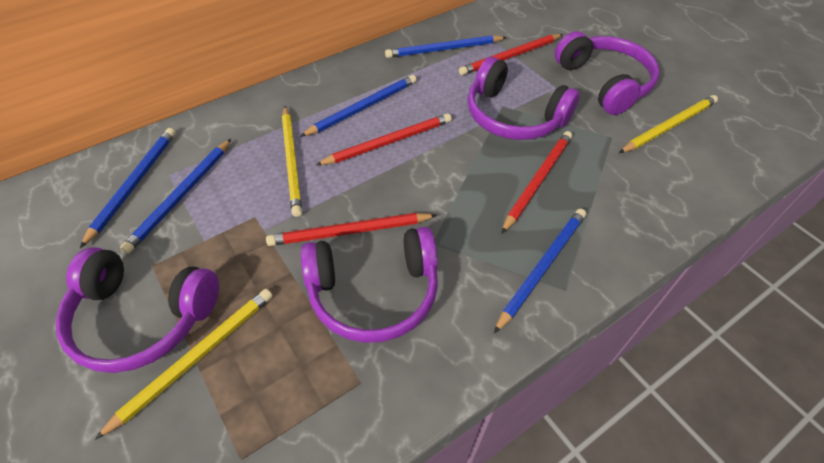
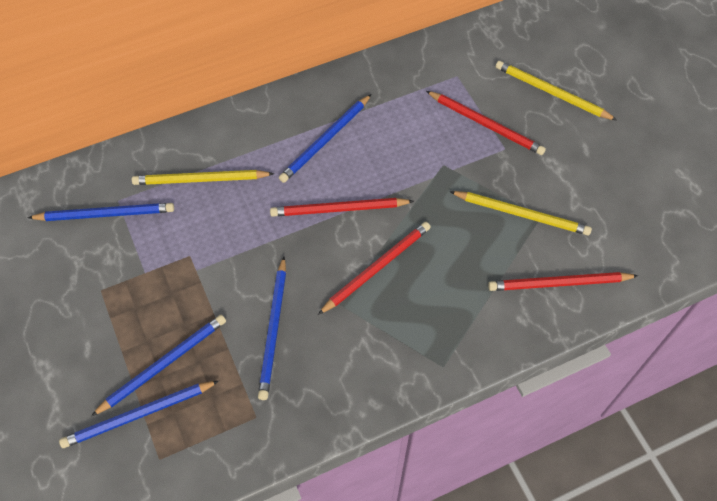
purple headphones: 4 -> 0

